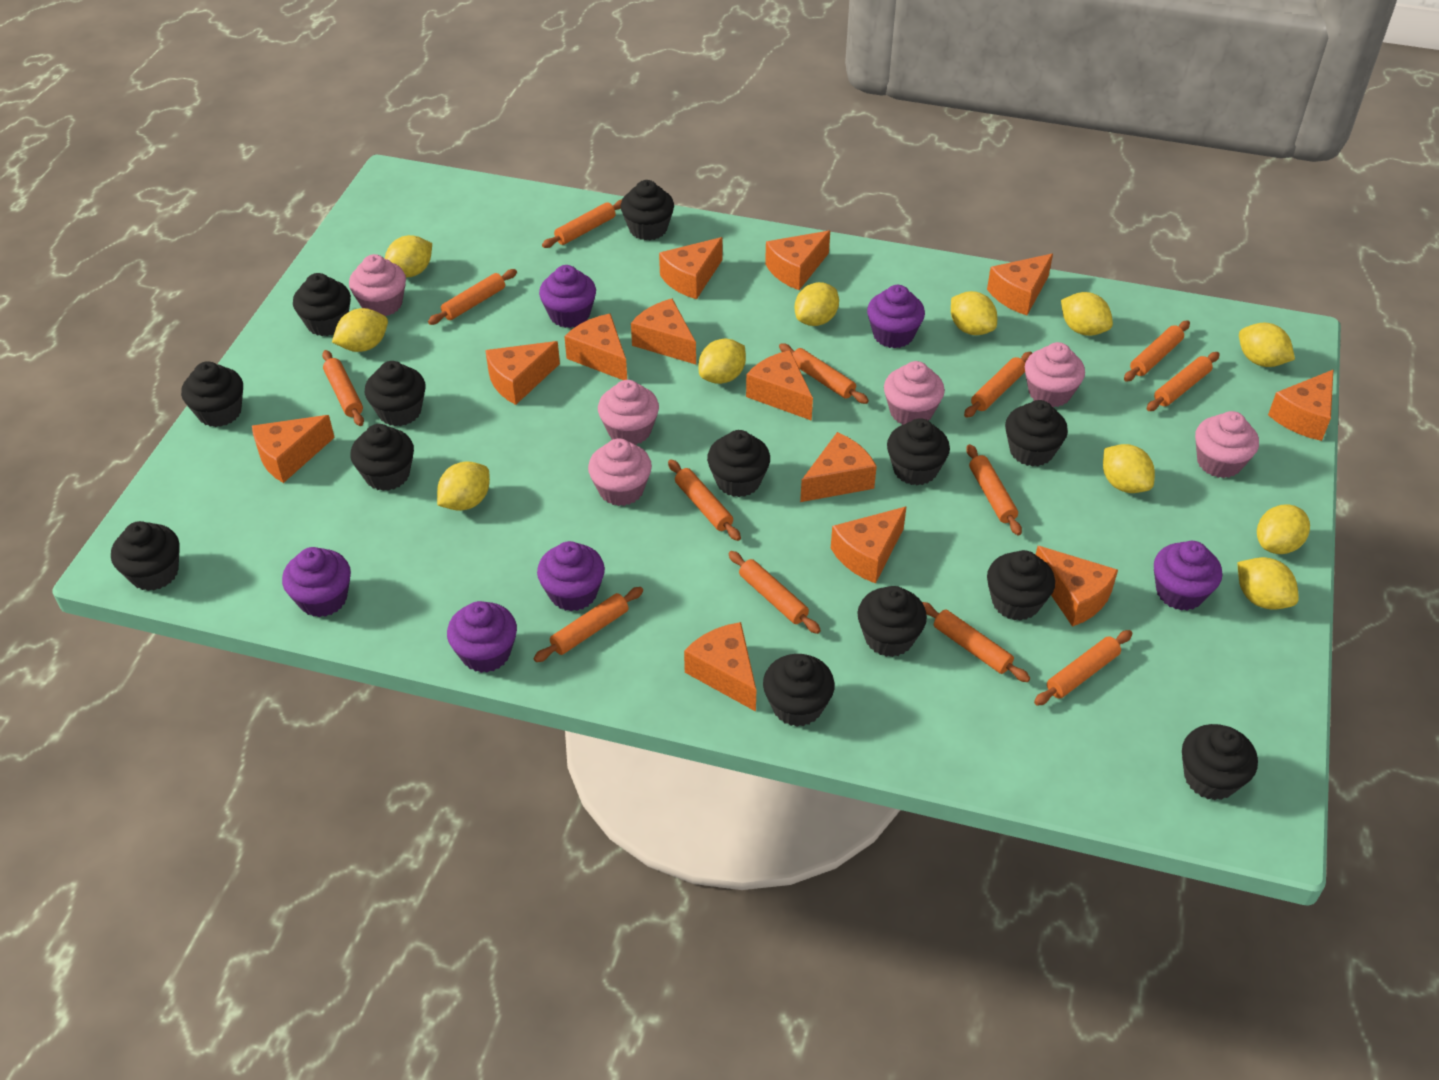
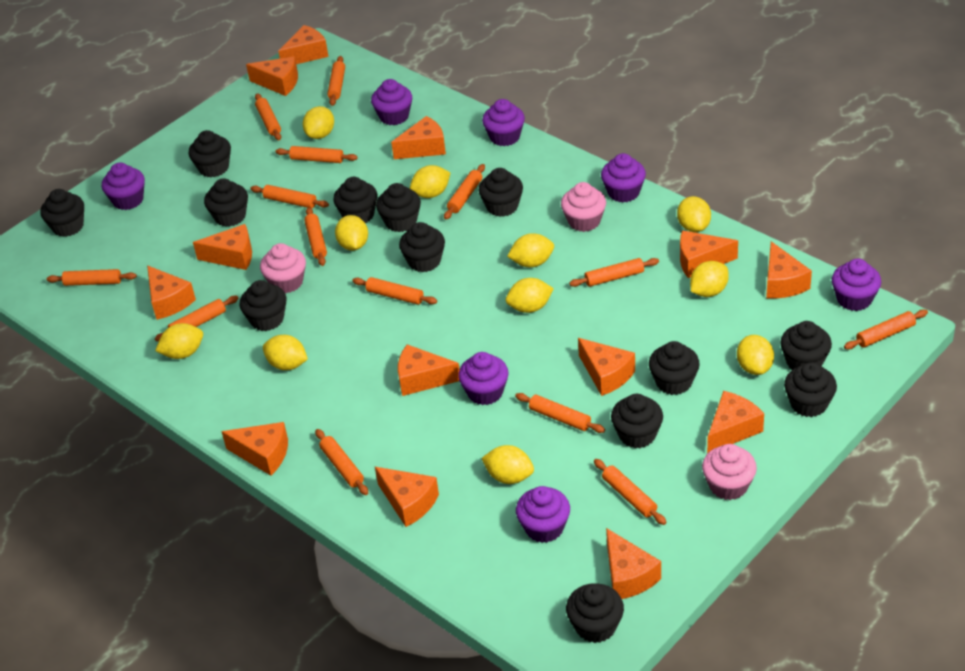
orange rolling pin: 13 -> 14
pink cupcake: 6 -> 3
purple cupcake: 6 -> 7

